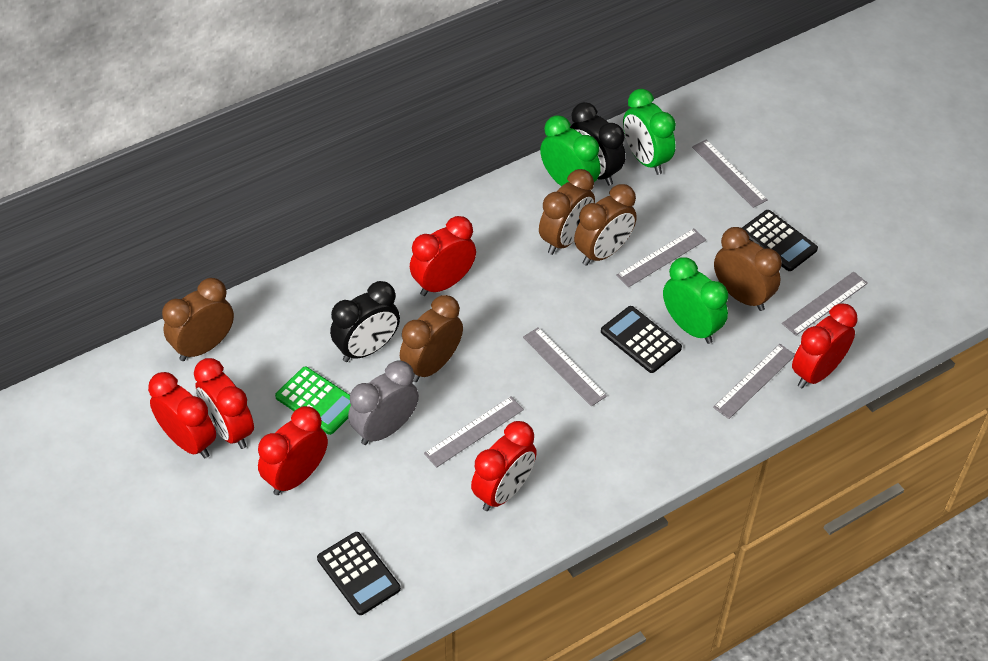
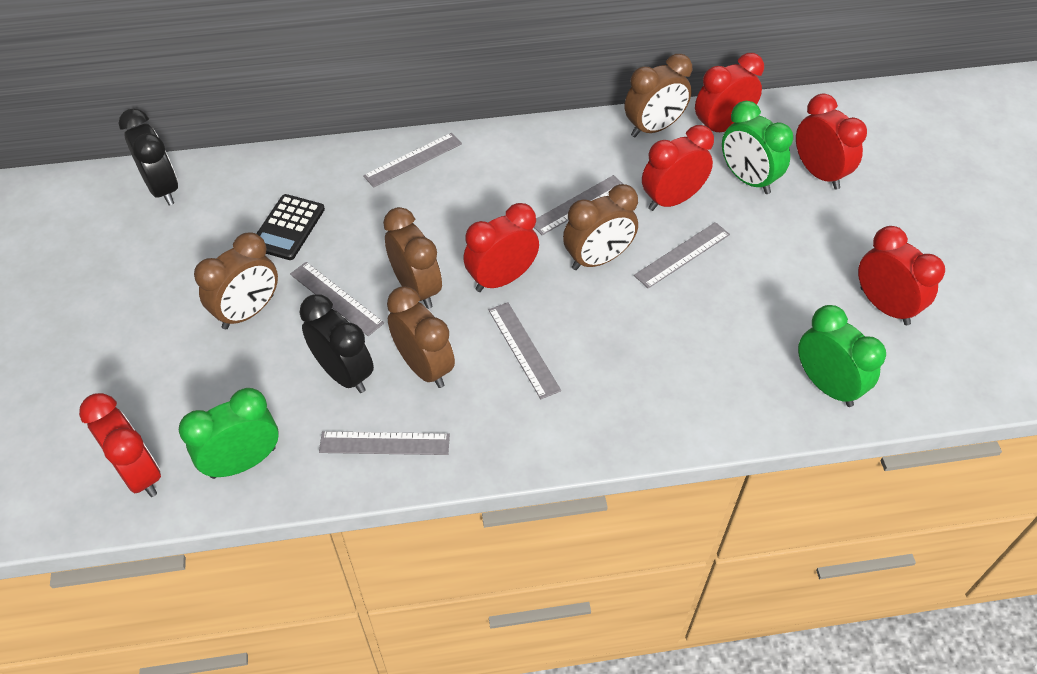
black calculator: 3 -> 1
green calculator: 1 -> 0
grey clock: 1 -> 0

